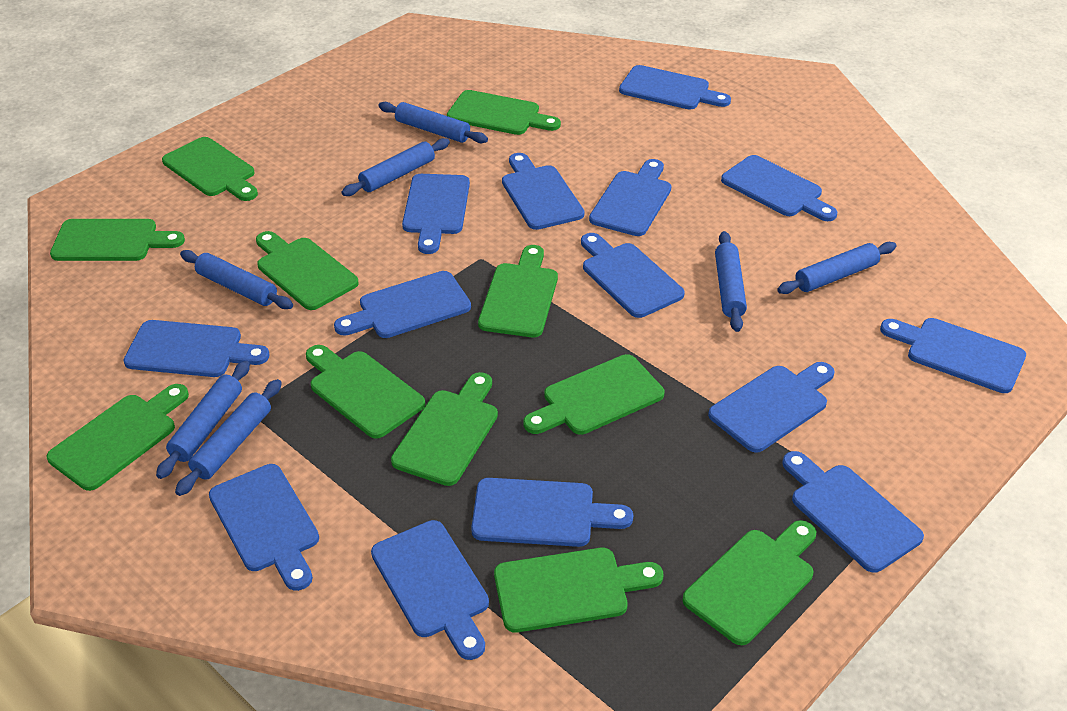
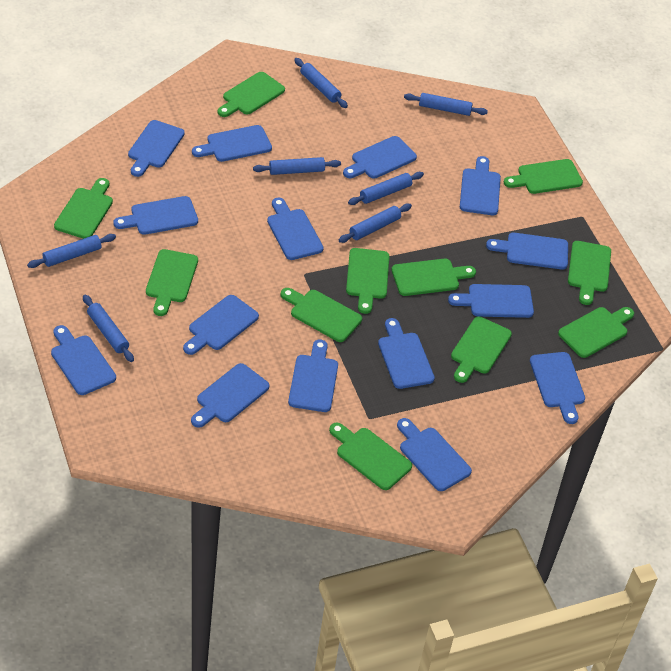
blue cutting board: 14 -> 15

